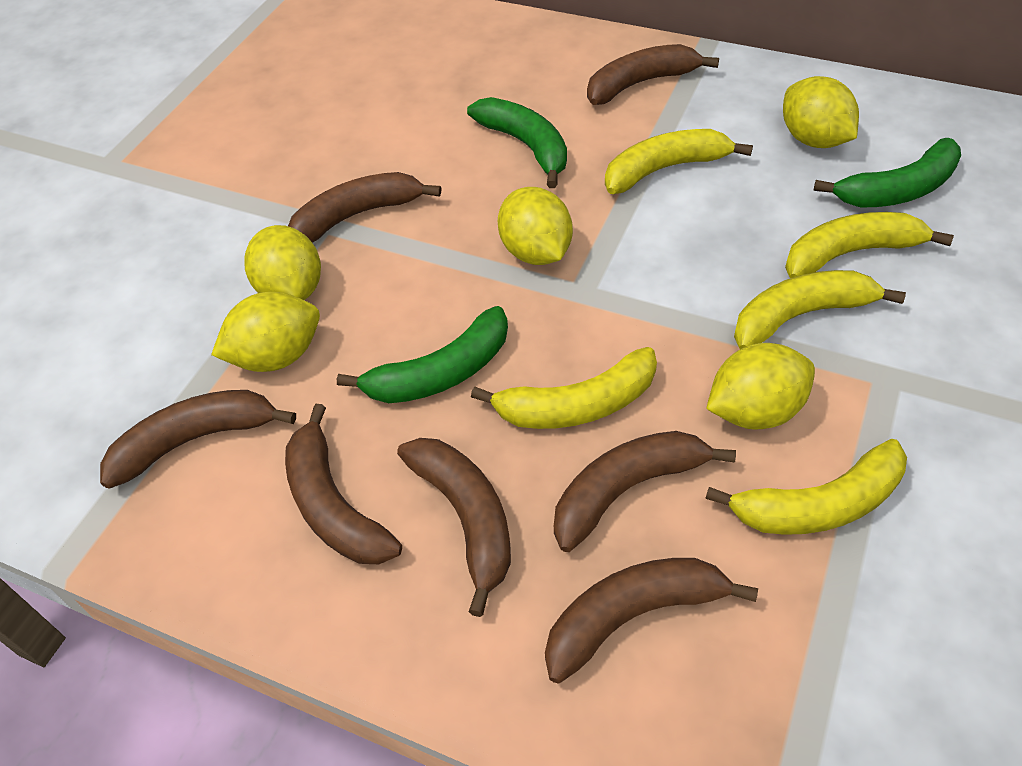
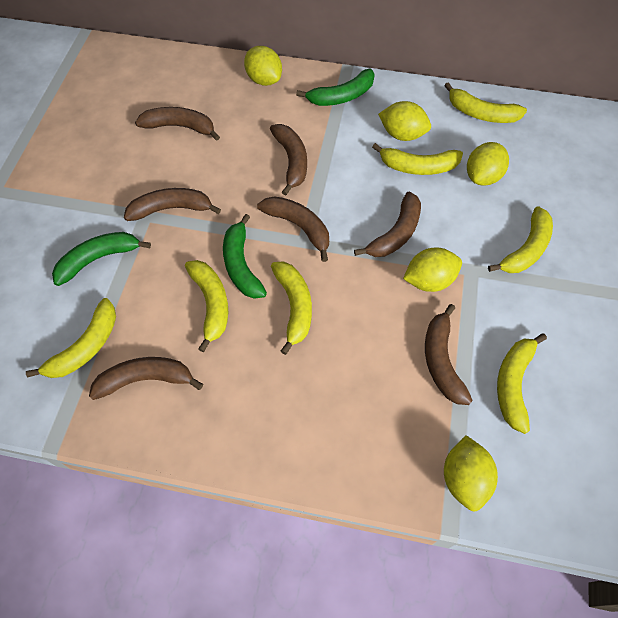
yellow banana: 5 -> 7

